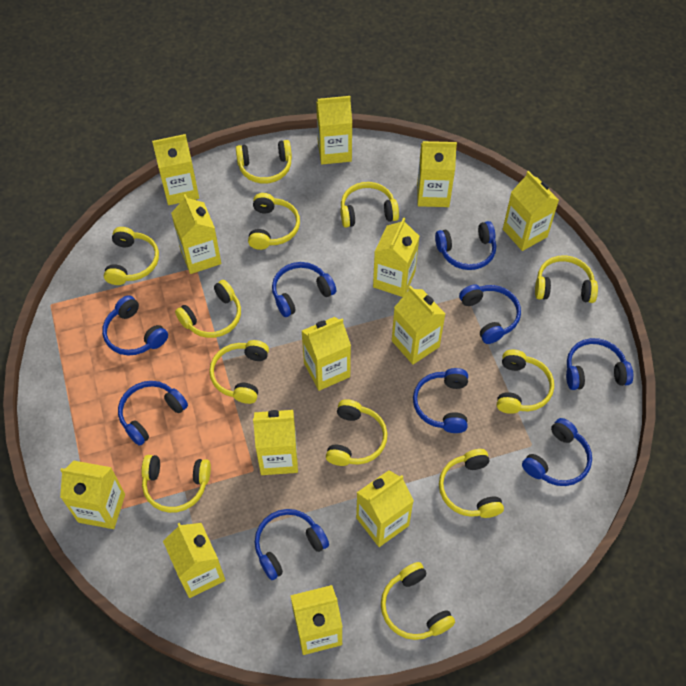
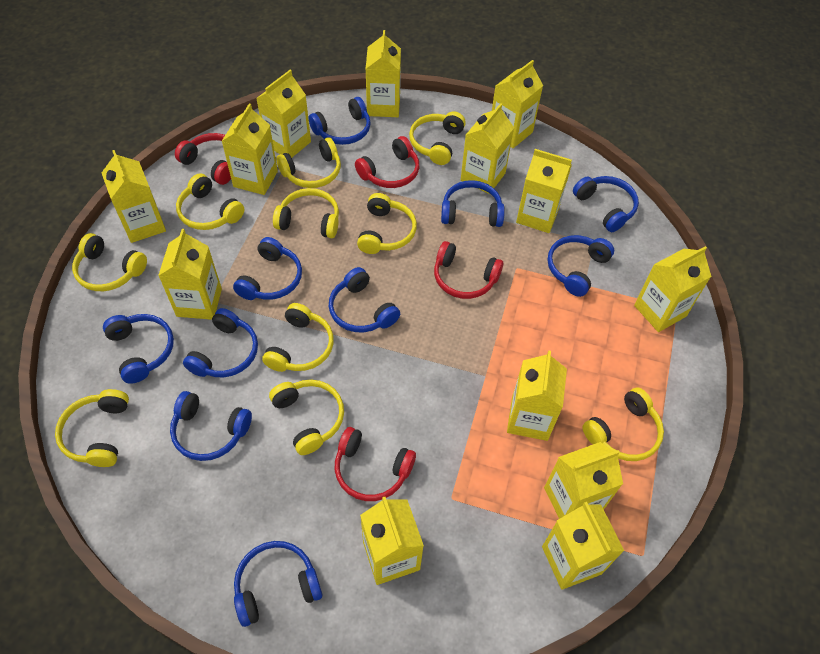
blue headphones: 9 -> 10
red headphones: 0 -> 4
yellow headphones: 12 -> 10

